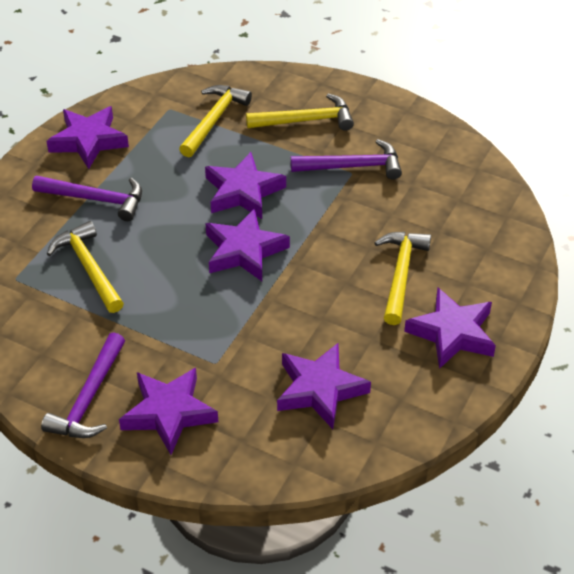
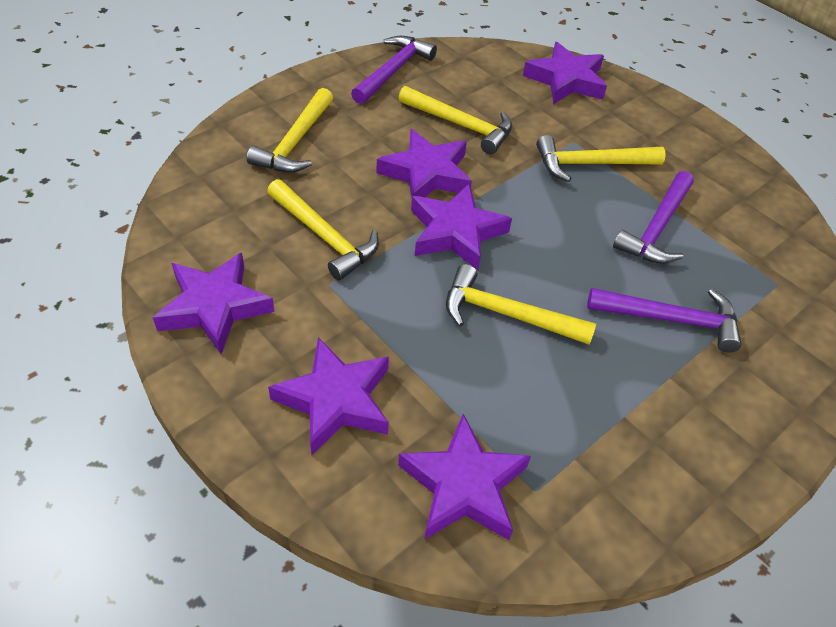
yellow hammer: 4 -> 5

